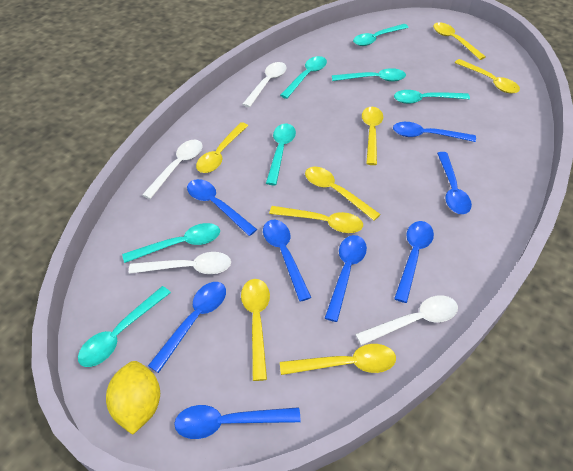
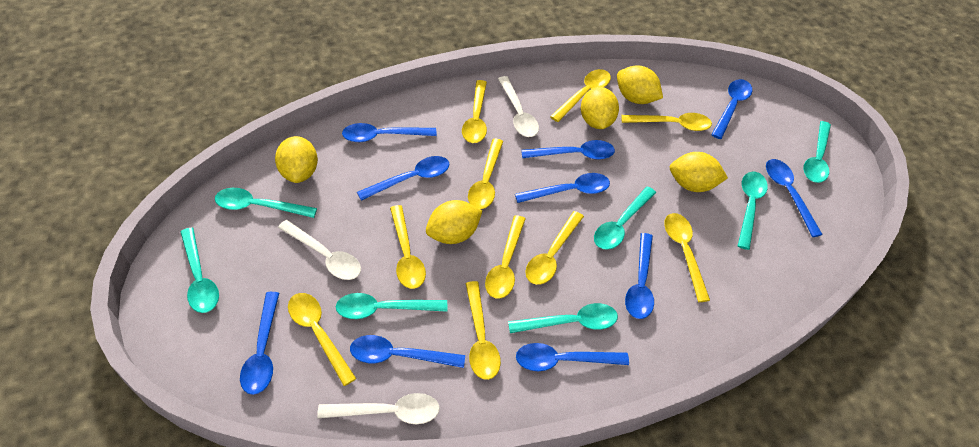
blue spoon: 8 -> 10
white spoon: 4 -> 3
yellow lemon: 1 -> 5
yellow spoon: 8 -> 10

